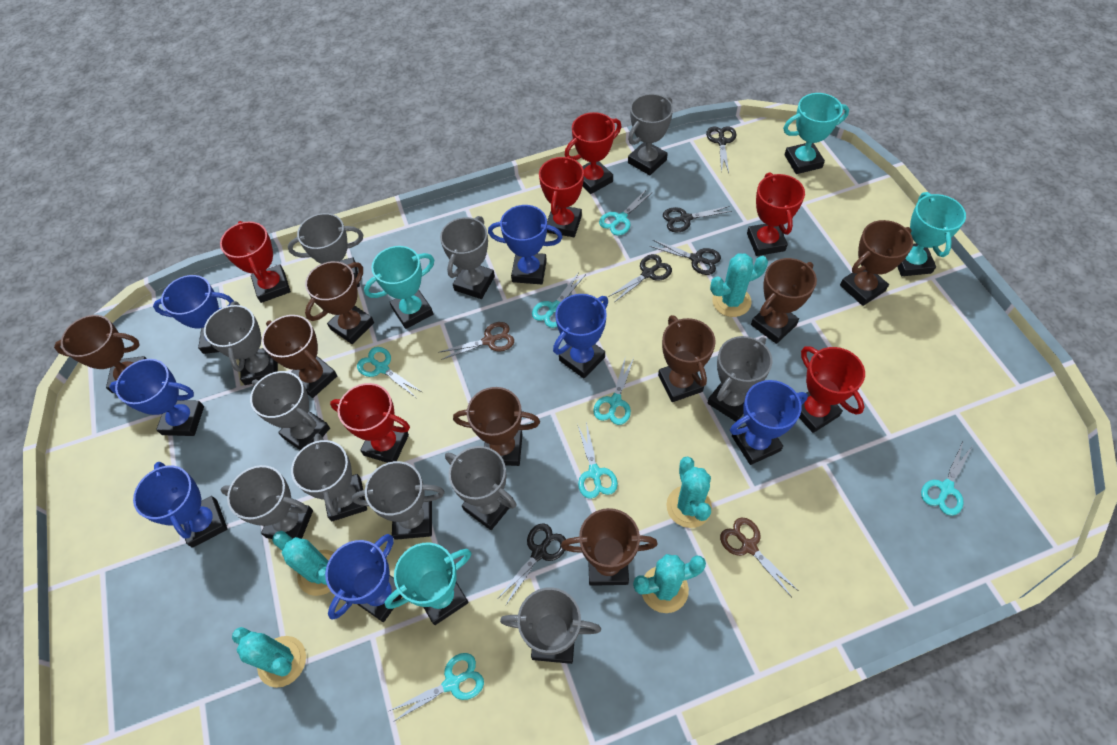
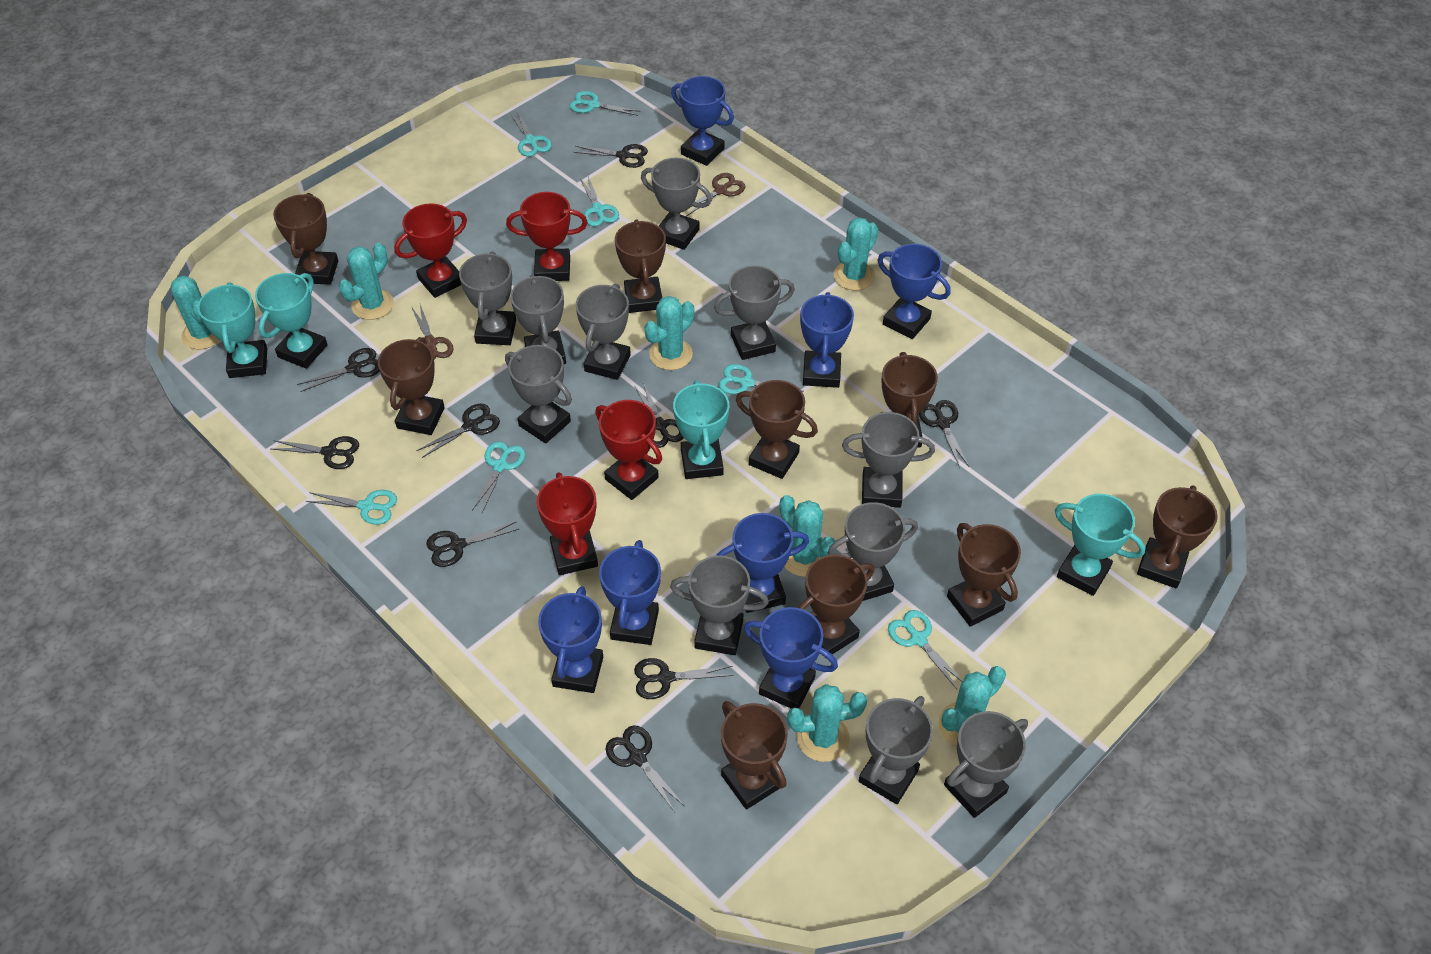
black scissors: 5 -> 9
brown trophy: 8 -> 9
red trophy: 6 -> 4
turquoise cactus: 5 -> 7

